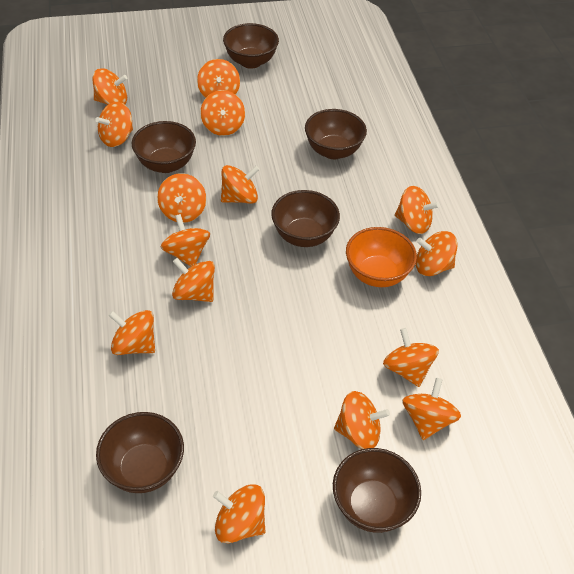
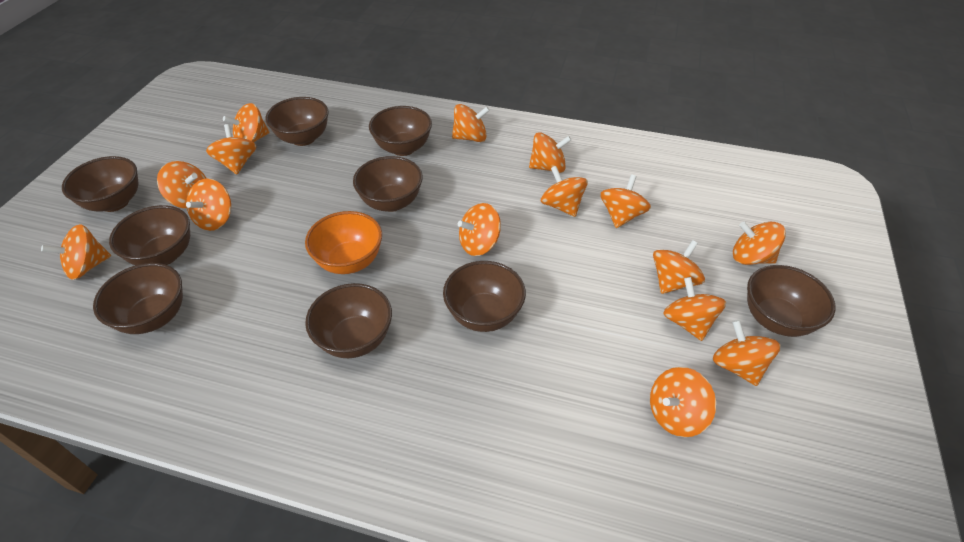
brown bowl: 6 -> 9

